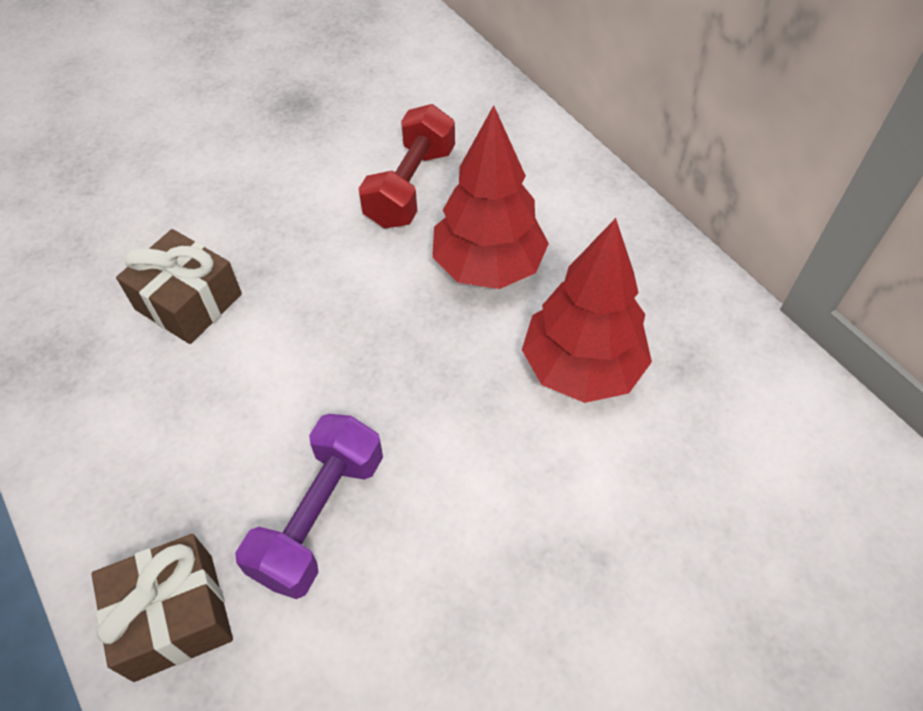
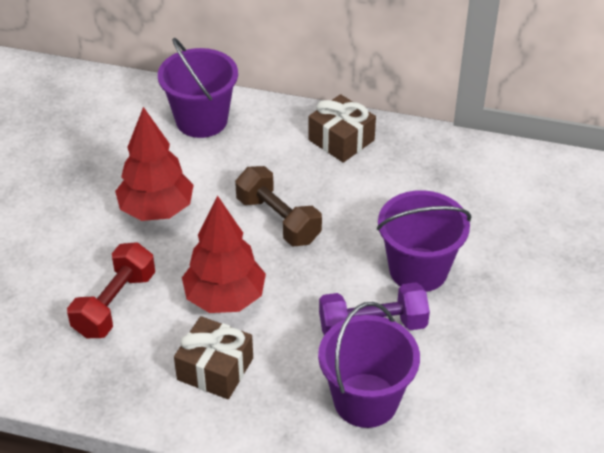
brown dumbbell: 0 -> 1
purple bucket: 0 -> 3

